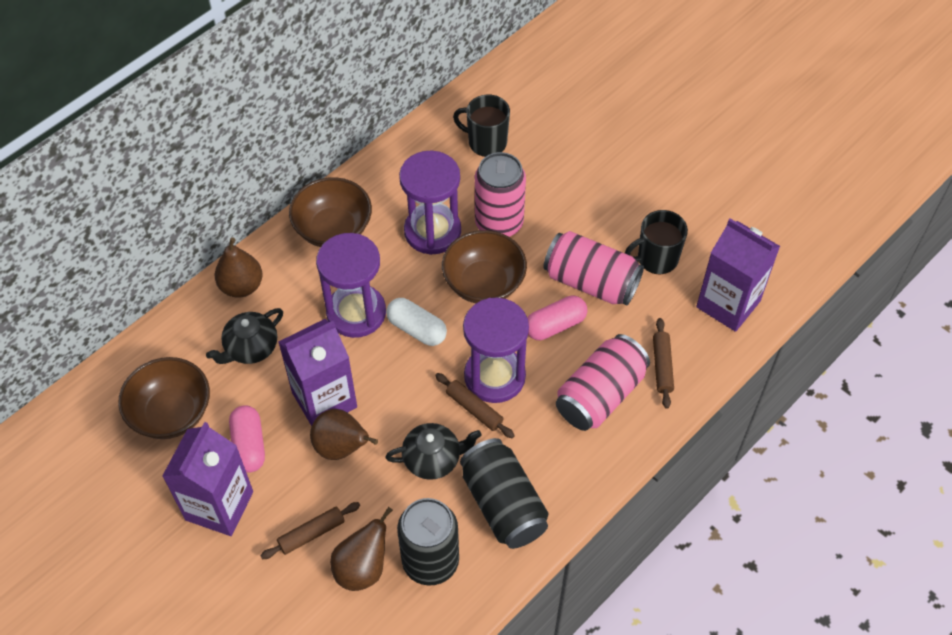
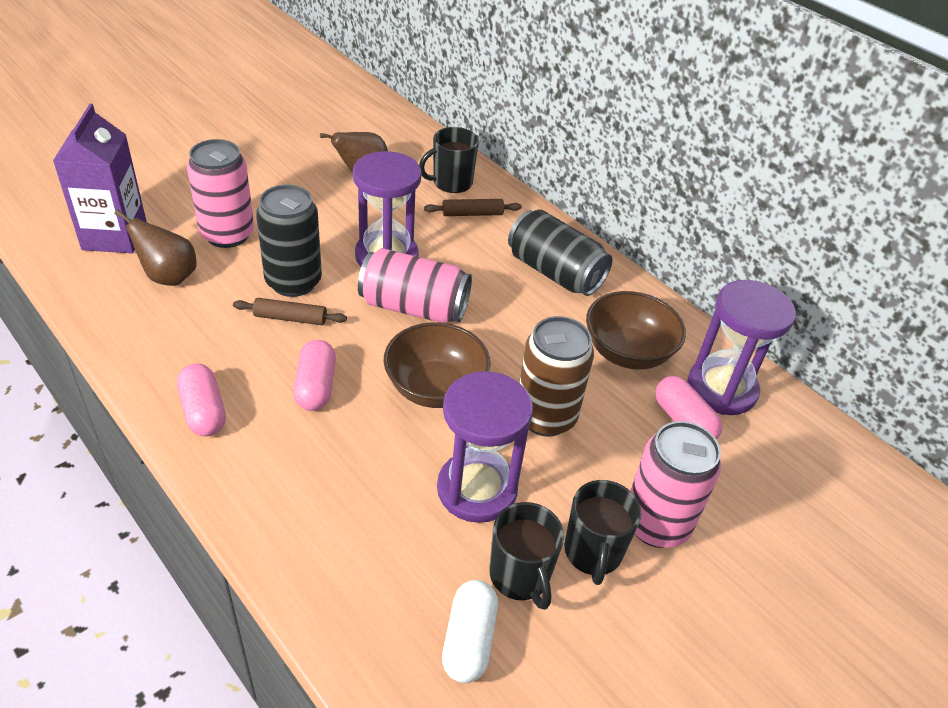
black mug: 2 -> 3
black teapot: 2 -> 0
brown bowl: 3 -> 2
brown can: 0 -> 1
brown pear: 3 -> 2
brown rolling pin: 3 -> 2
pink capsule: 2 -> 3
purple carton: 3 -> 1

